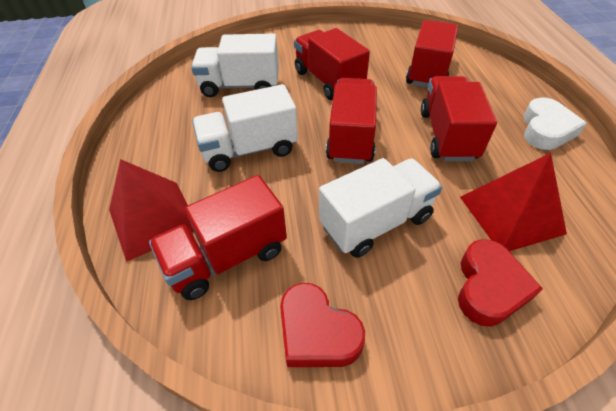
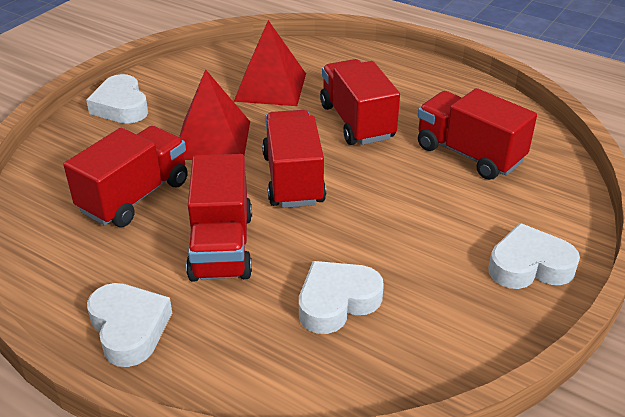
red heart: 2 -> 0
white heart: 1 -> 4
white truck: 3 -> 0

